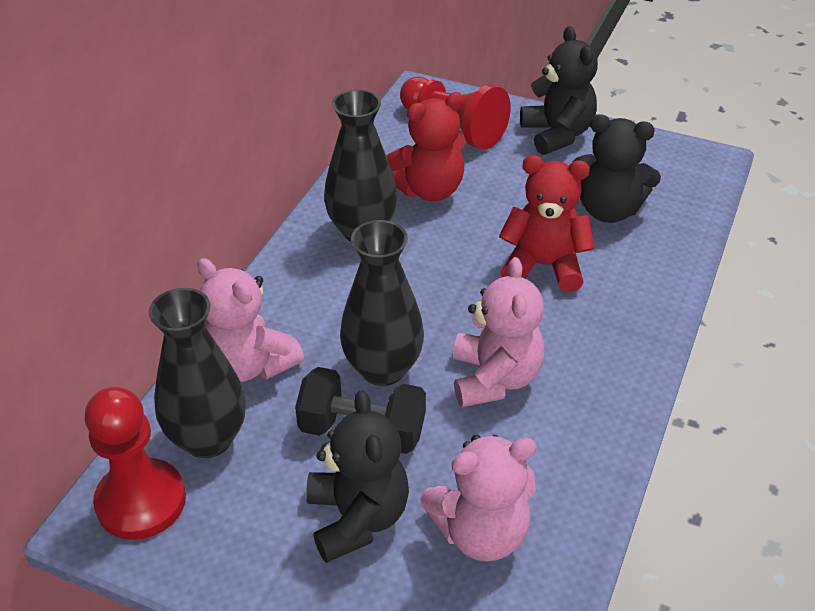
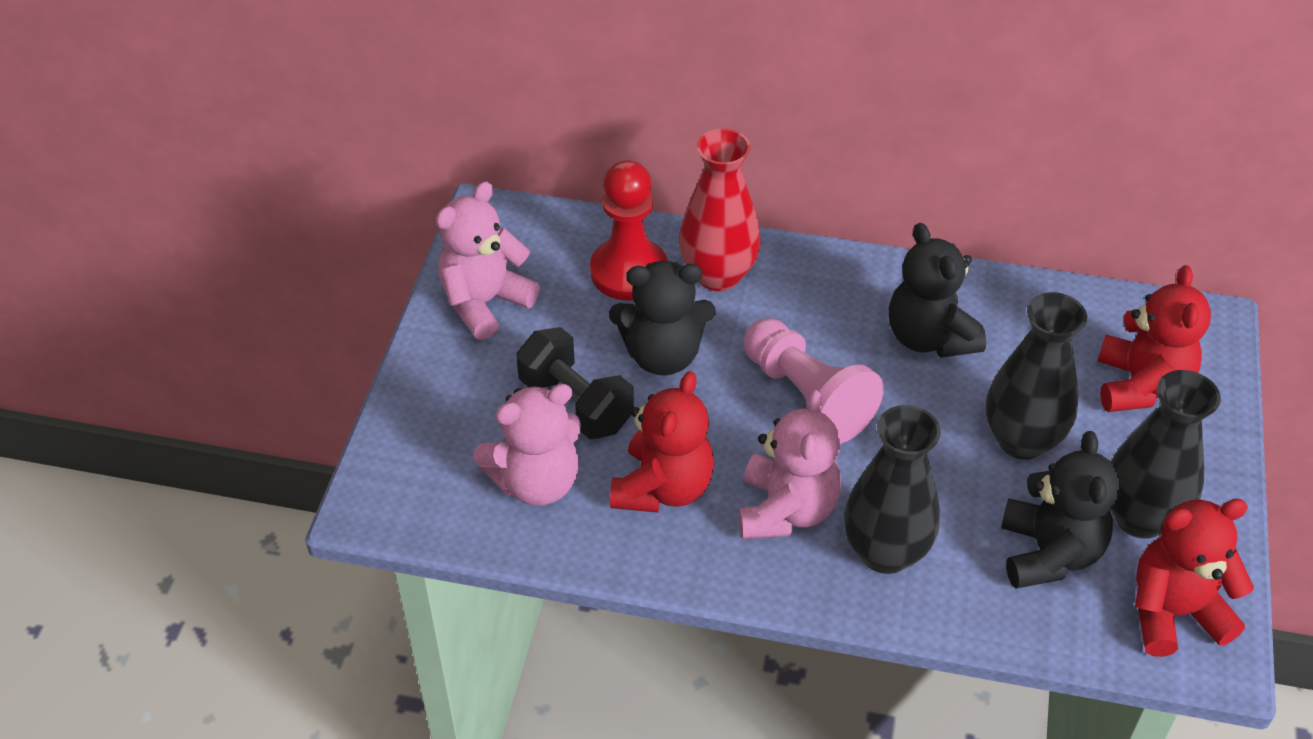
pink pawn: 0 -> 1
red pawn: 2 -> 1
red teddy bear: 2 -> 3
red vase: 0 -> 1

